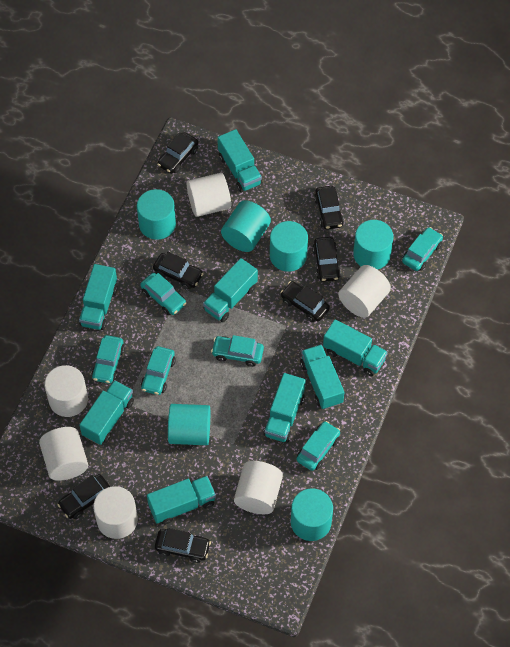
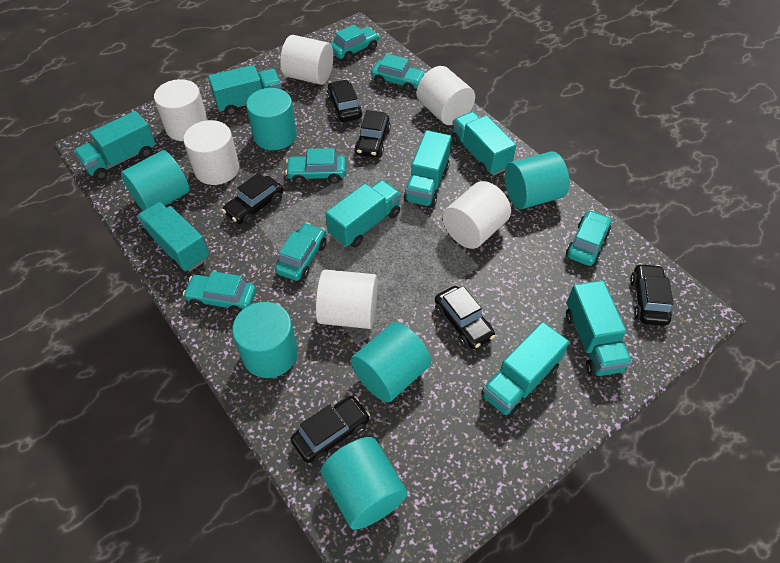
black car: 7 -> 6

